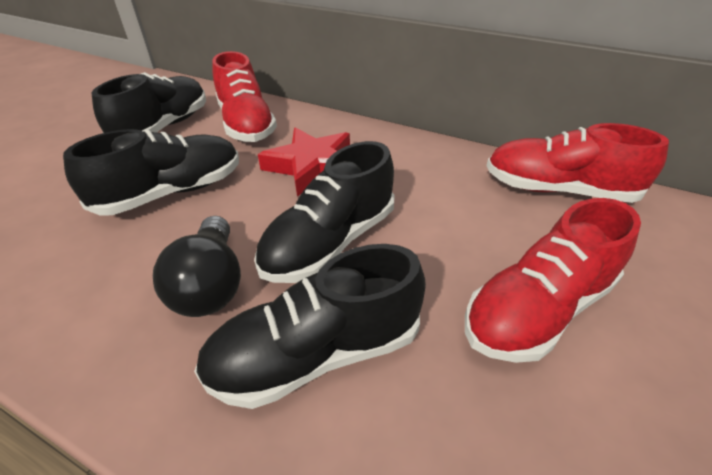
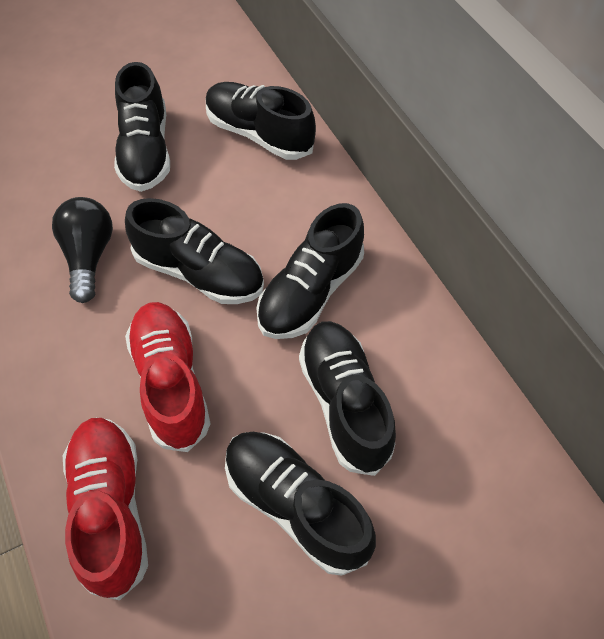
black shoe: 4 -> 6
red shoe: 3 -> 2
red star: 1 -> 0

